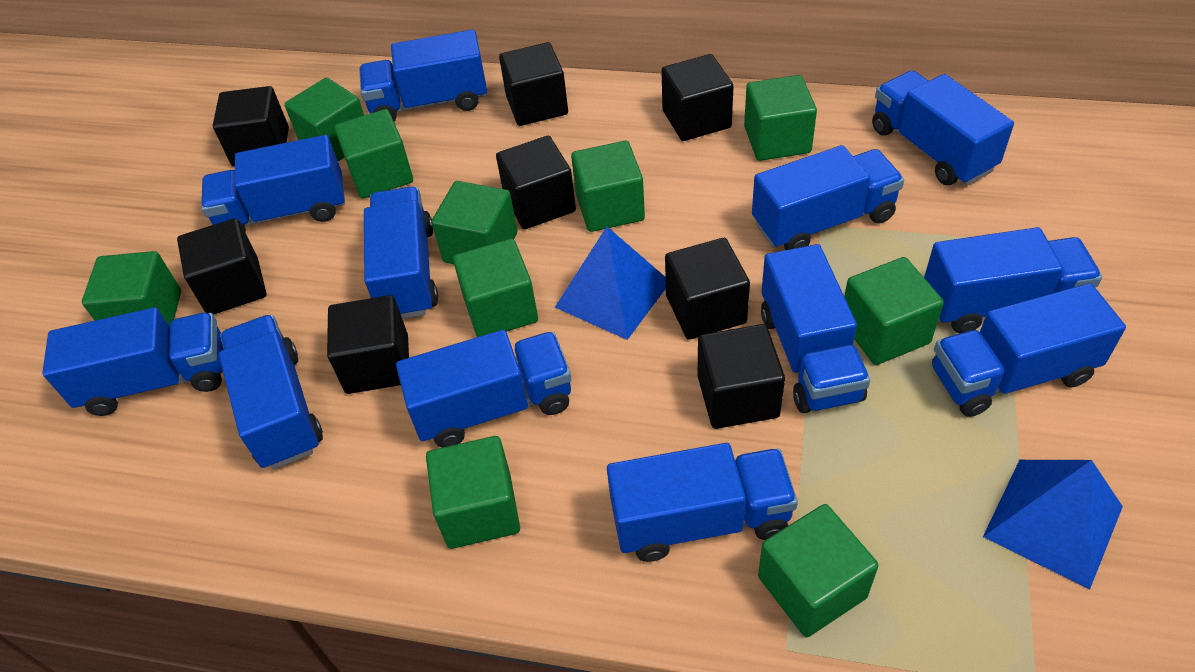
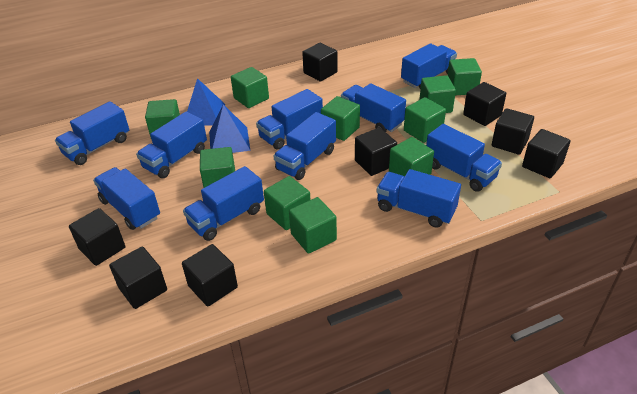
blue truck: 12 -> 10

